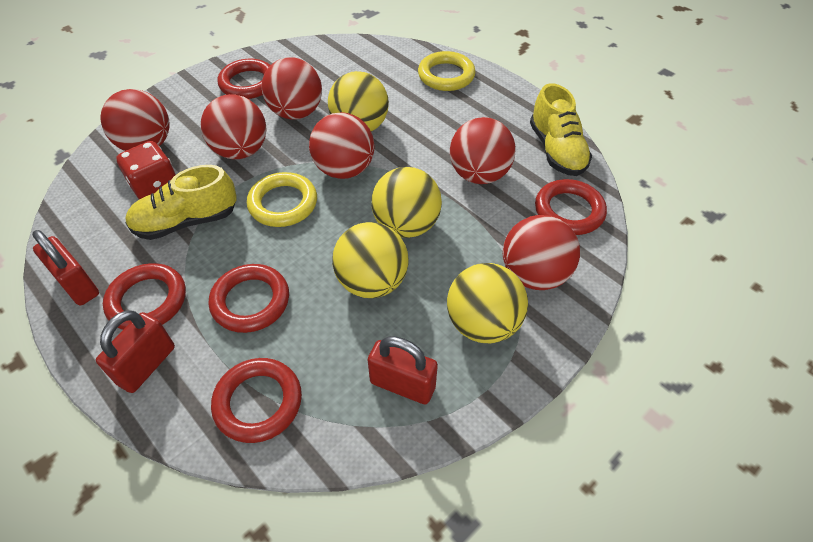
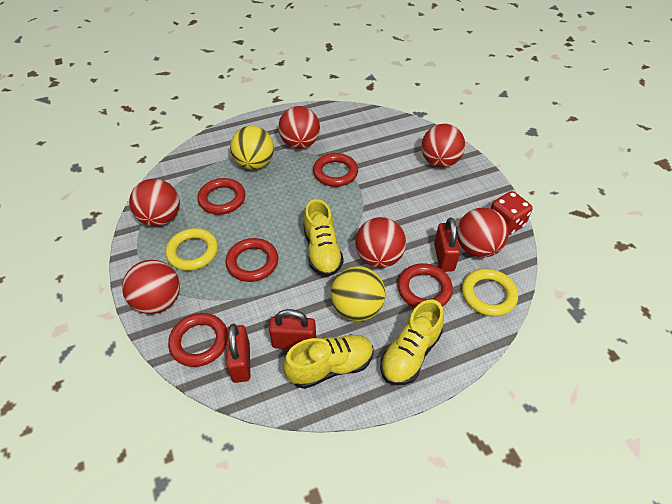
yellow ball: 4 -> 2
yellow shoe: 2 -> 3

